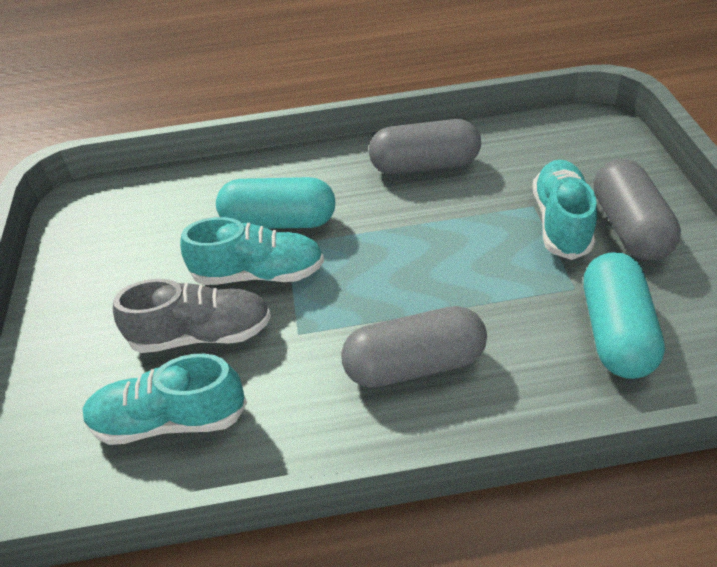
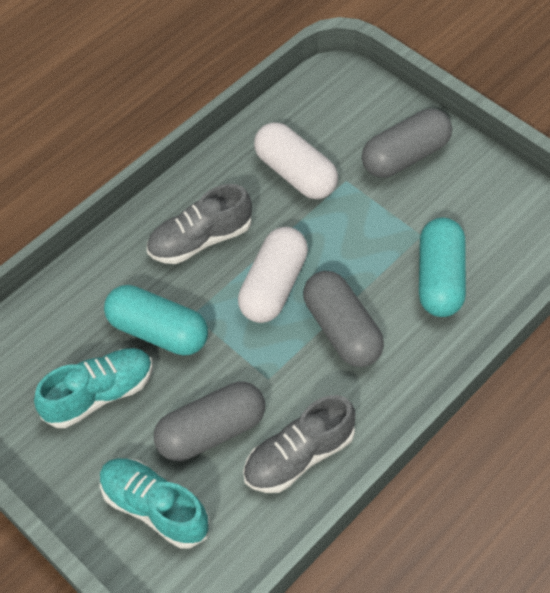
grey shoe: 1 -> 2
turquoise shoe: 3 -> 2
white capsule: 0 -> 2

